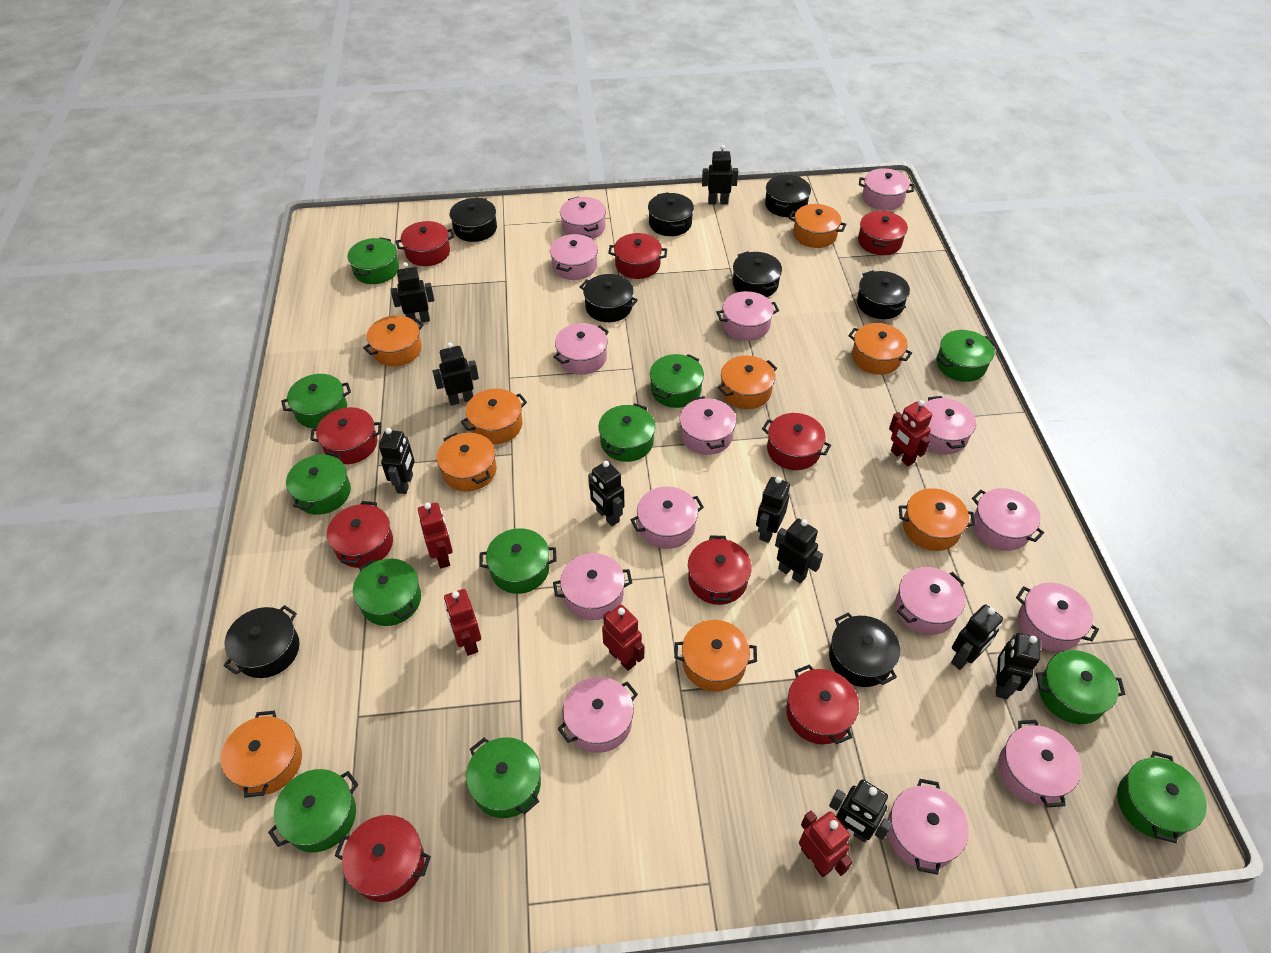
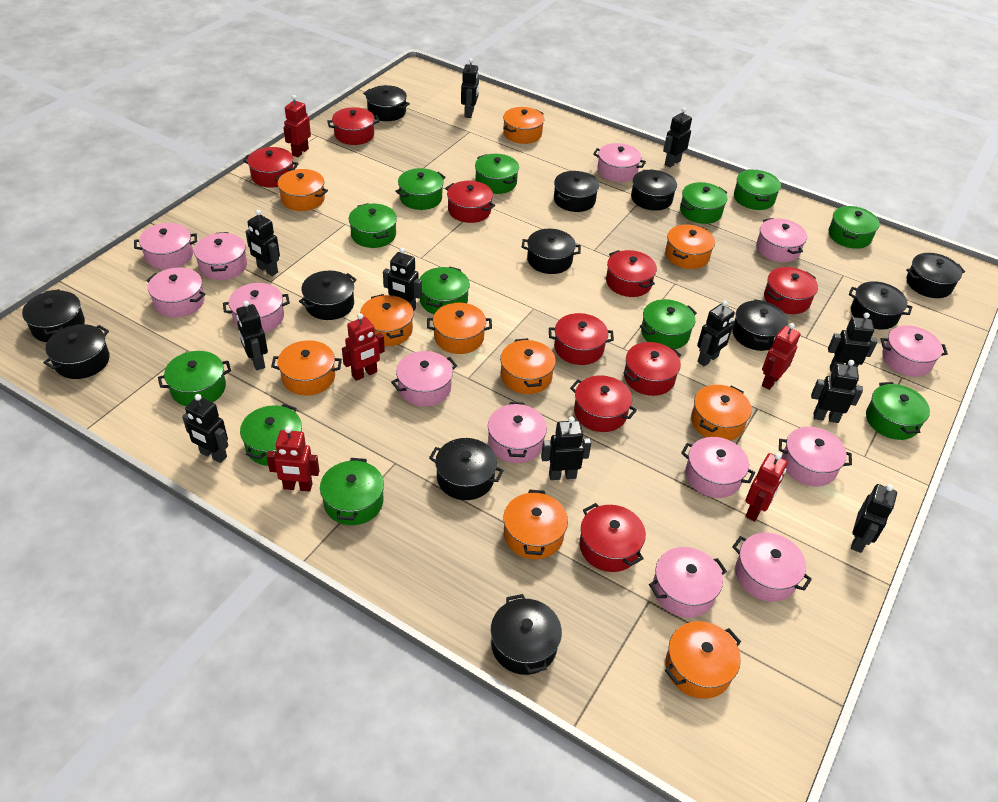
black pot: 8 -> 12
black robot: 10 -> 11
orange pot: 9 -> 10
pink pot: 15 -> 13

